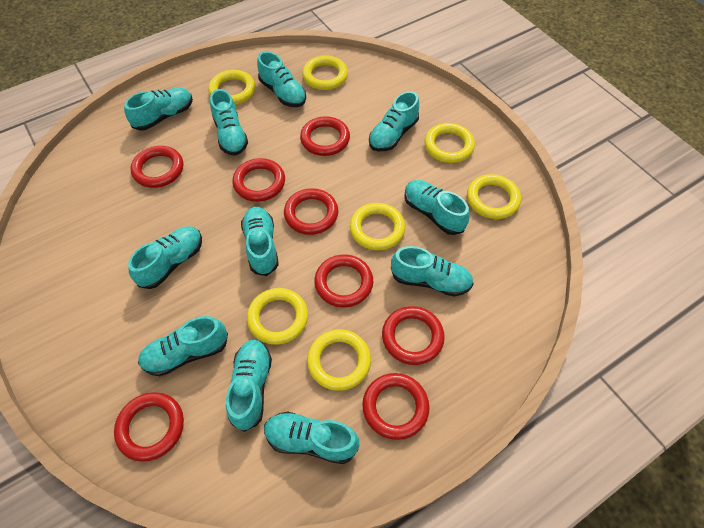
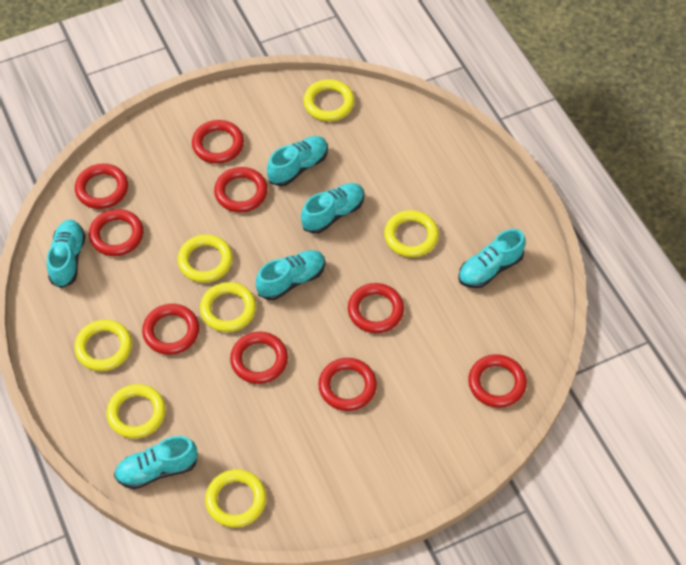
red ring: 8 -> 9
turquoise shoe: 11 -> 6

